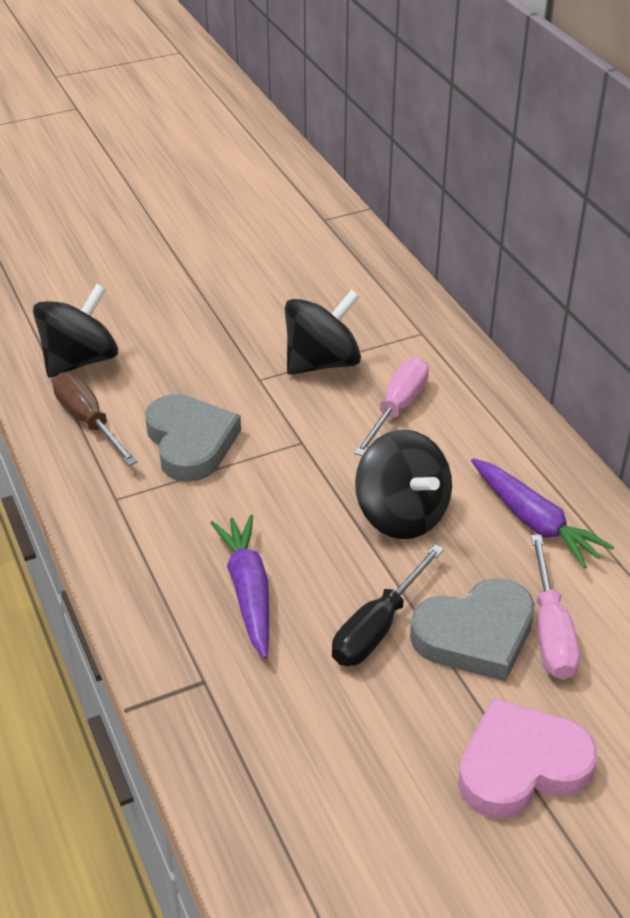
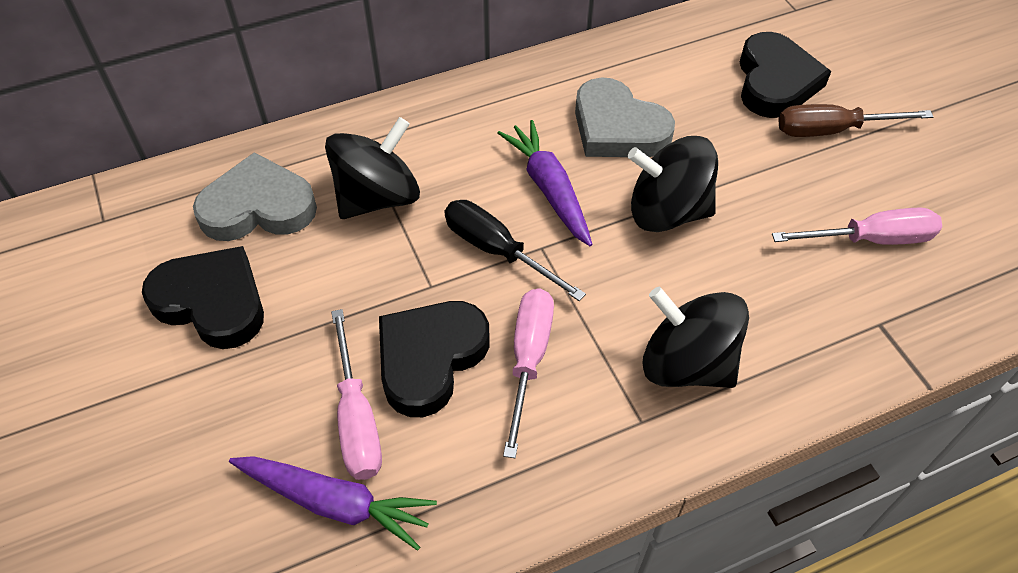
black heart: 0 -> 3
pink heart: 1 -> 0
pink screwdriver: 2 -> 3

